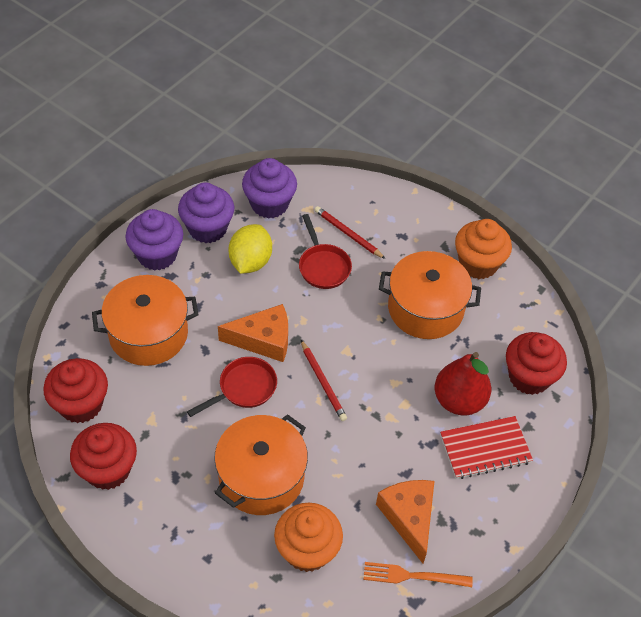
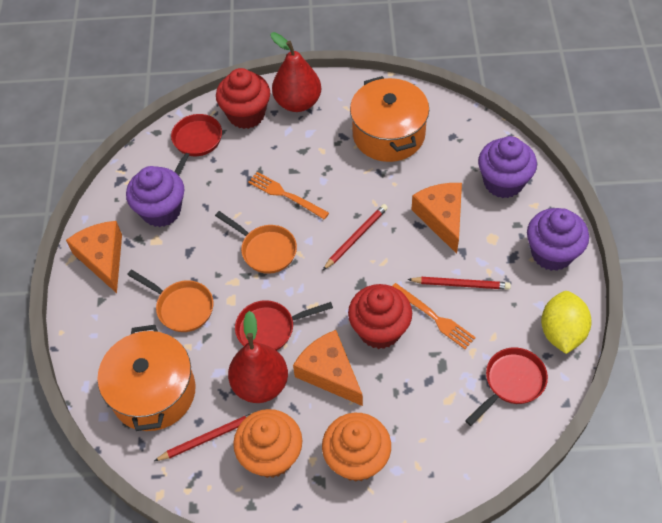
orange cheese: 2 -> 3
orange fork: 1 -> 2
orange pan: 0 -> 2
orange pot: 3 -> 2
red cupcake: 3 -> 2
red notebook: 1 -> 0
red pan: 2 -> 3
red pear: 1 -> 2
red pencil: 2 -> 3

